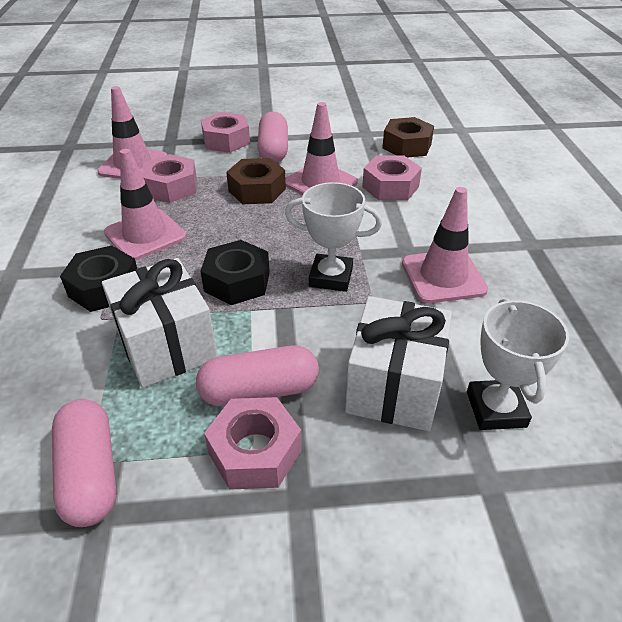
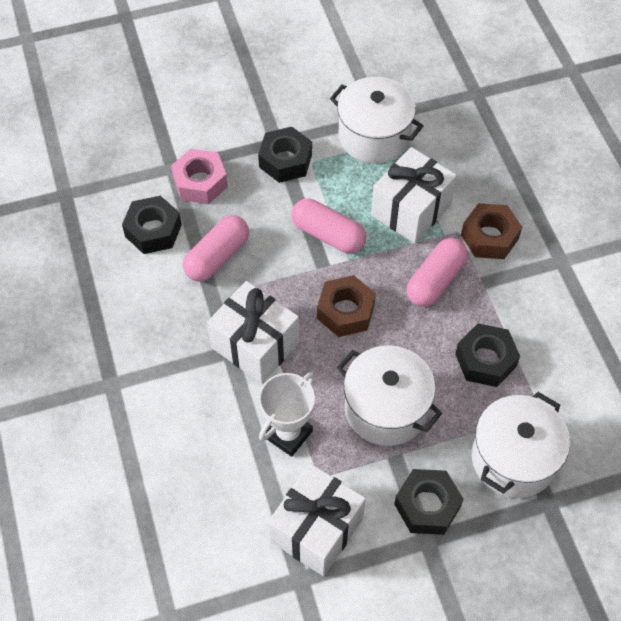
black nut: 2 -> 4
pink nut: 4 -> 1
pink traffic cone: 4 -> 0
white gift: 2 -> 3
white pot: 0 -> 3
white trophy: 2 -> 1

